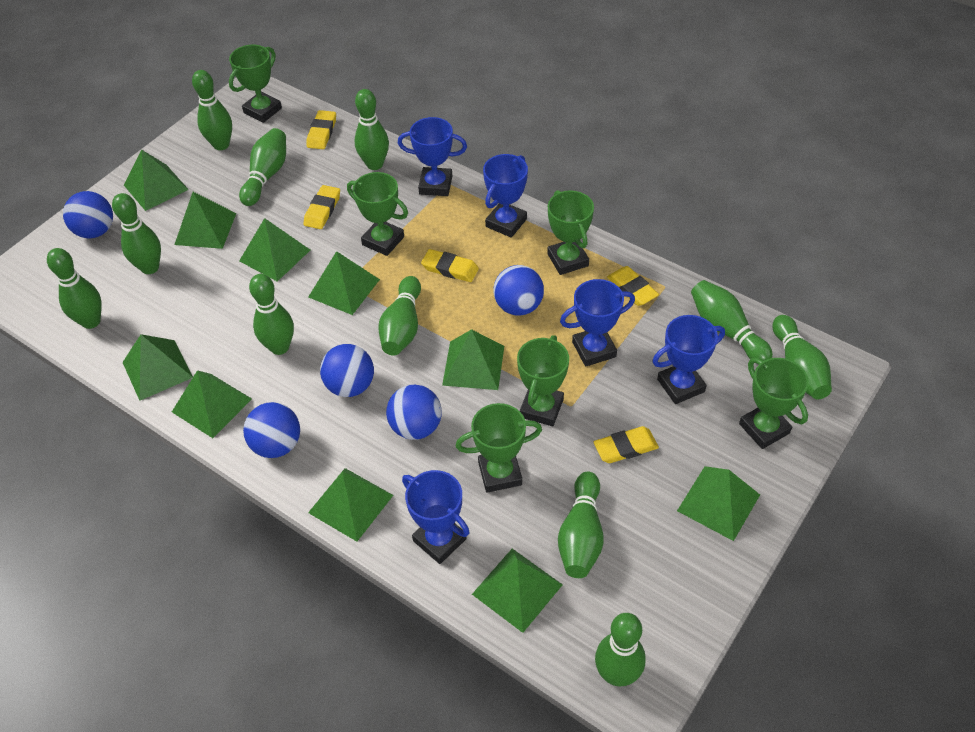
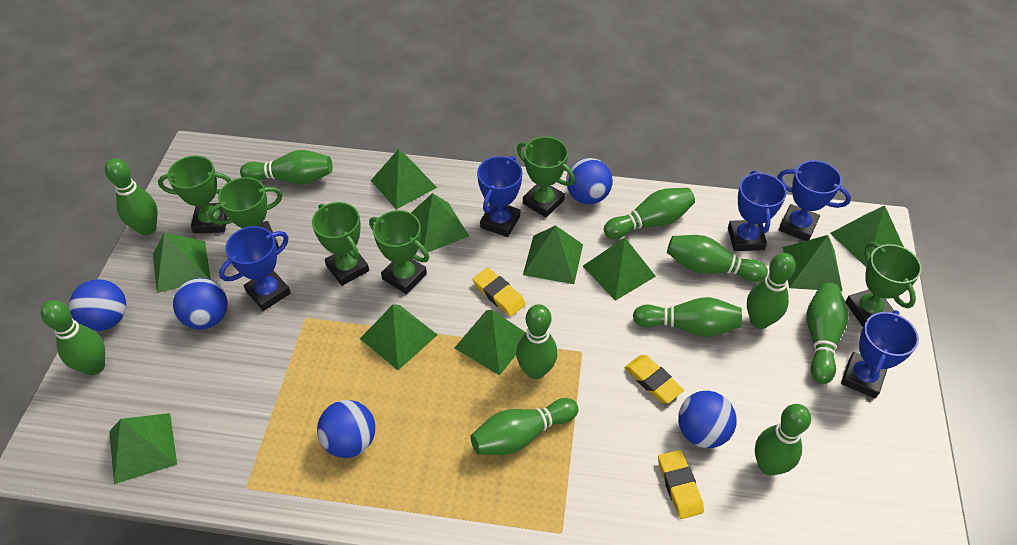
yellow eraser: 5 -> 3

